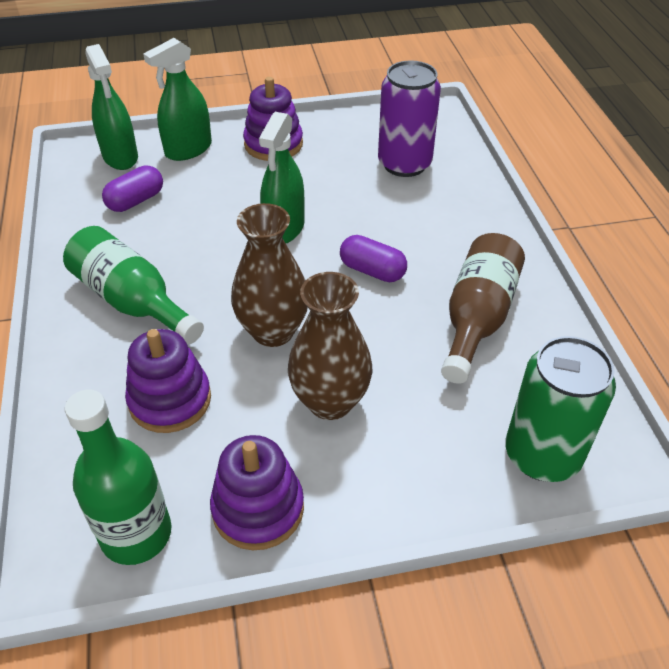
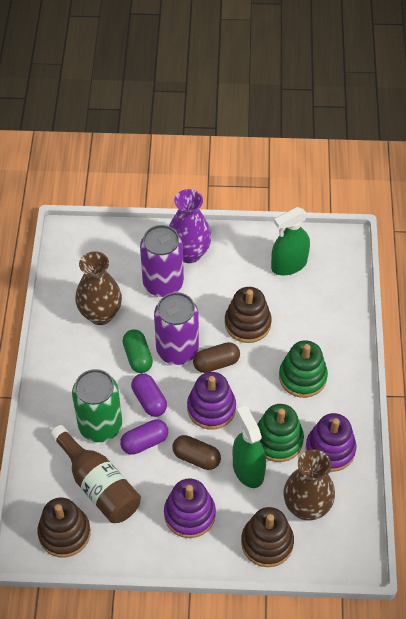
brown capsule: 0 -> 2
brown stacking toy: 0 -> 3
green bottle: 2 -> 0
green capsule: 0 -> 1
green spray bottle: 3 -> 2
green stacking toy: 0 -> 2
purple can: 1 -> 2
purple vase: 0 -> 1

